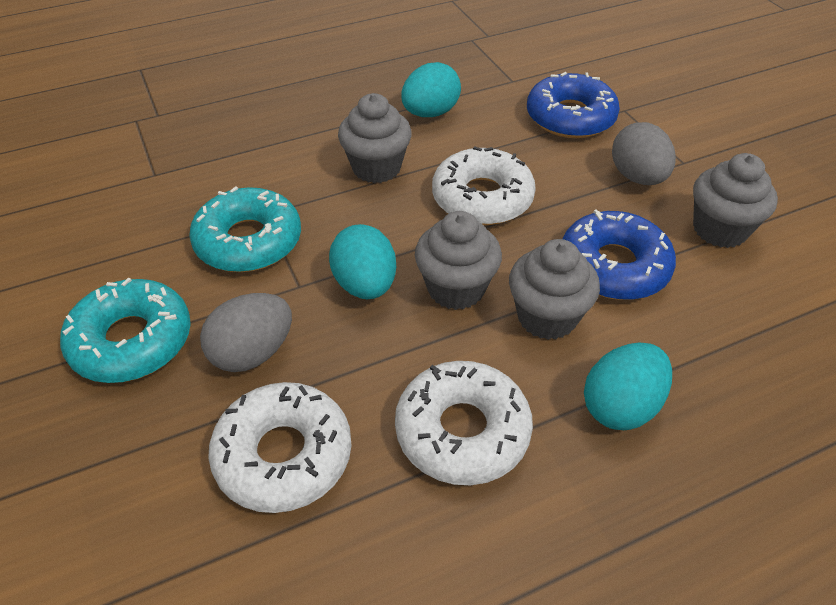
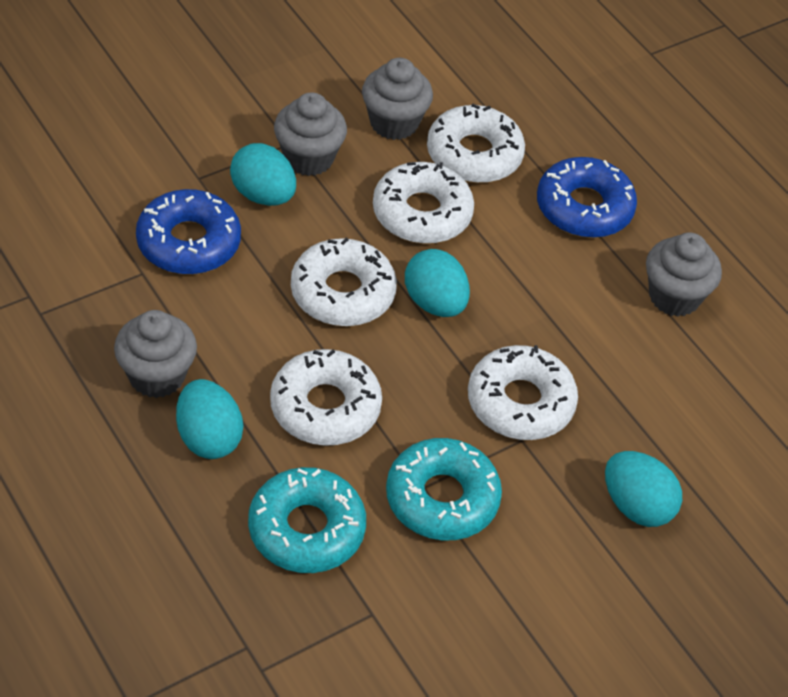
grey egg: 2 -> 0
turquoise egg: 3 -> 4
white donut: 3 -> 5

